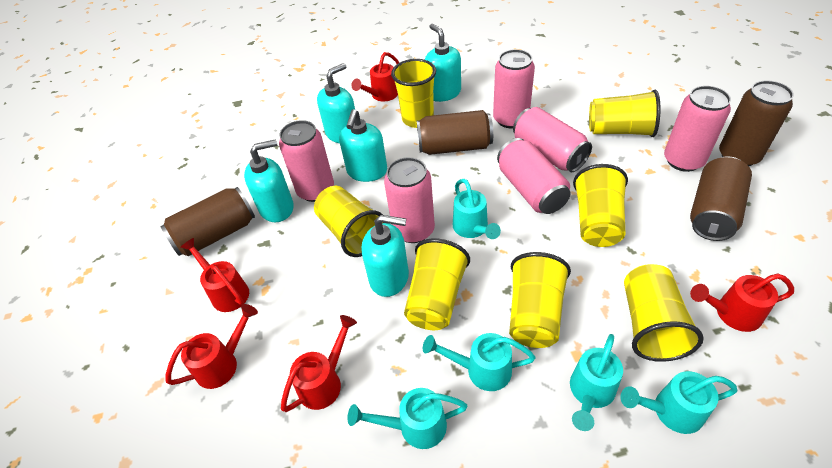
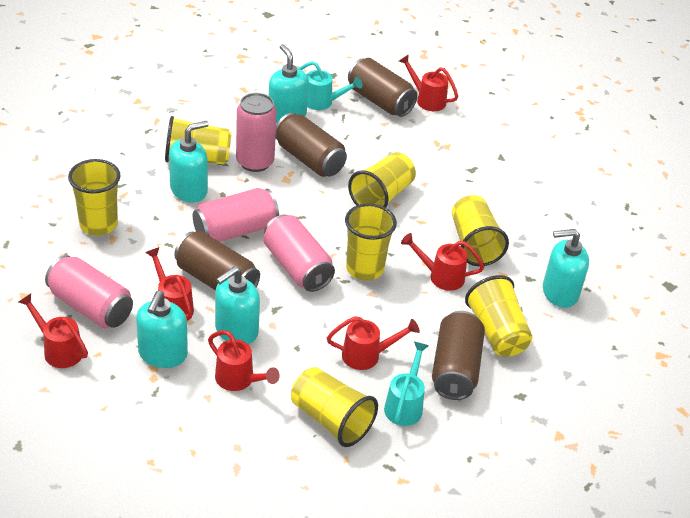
pink can: 6 -> 4
red watering can: 5 -> 6
turquoise watering can: 5 -> 2

